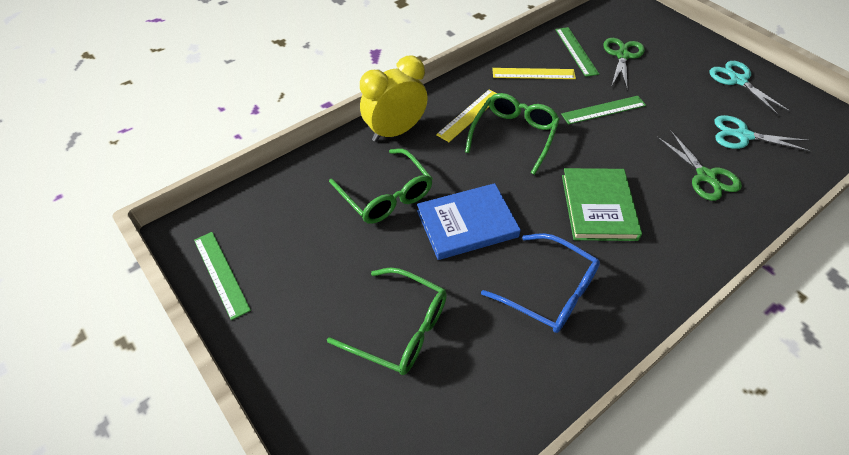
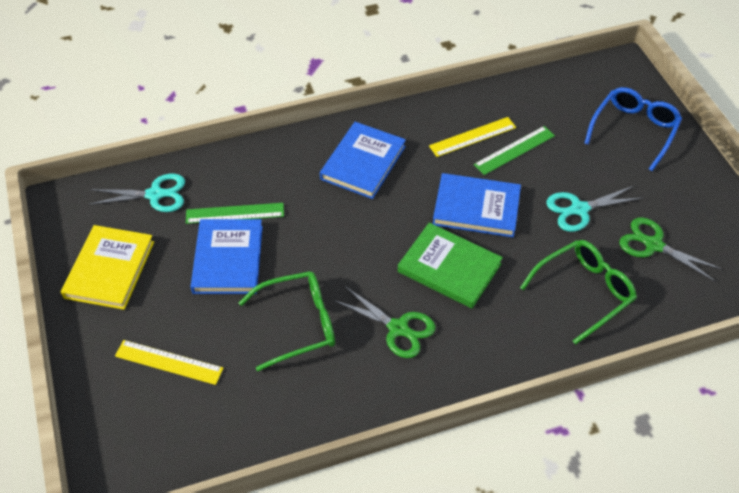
blue book: 1 -> 3
green glasses: 3 -> 2
green ruler: 3 -> 2
yellow book: 0 -> 1
yellow clock: 1 -> 0

